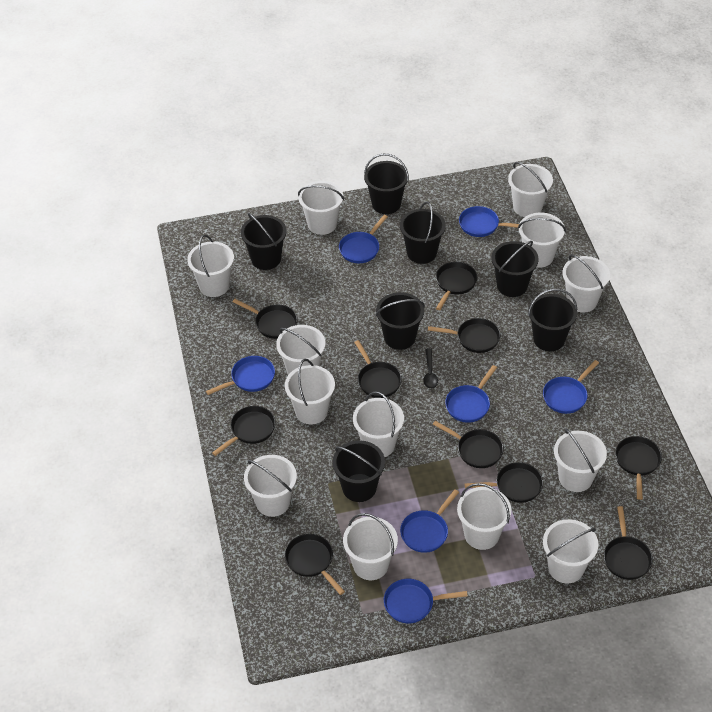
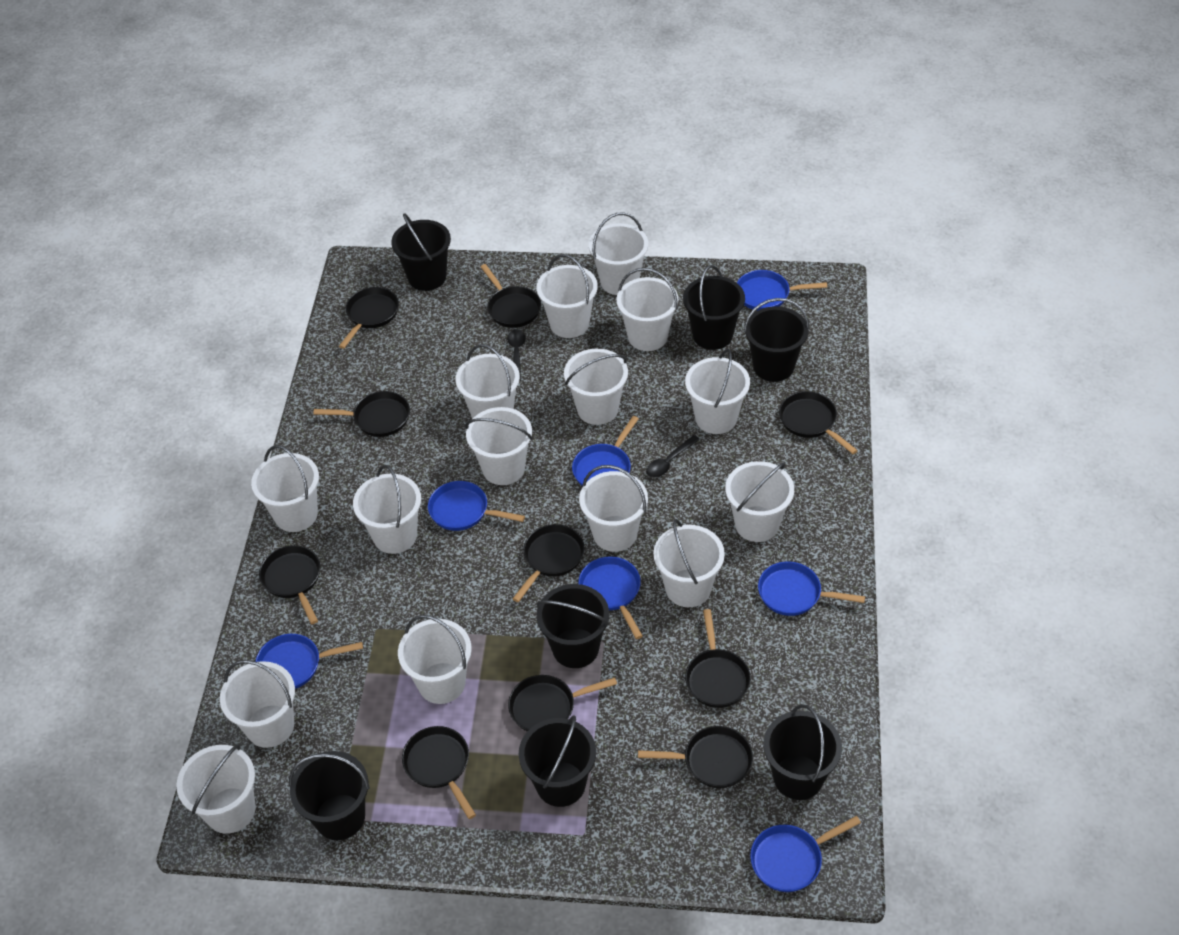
black spoon: 1 -> 2
white bucket: 13 -> 15

